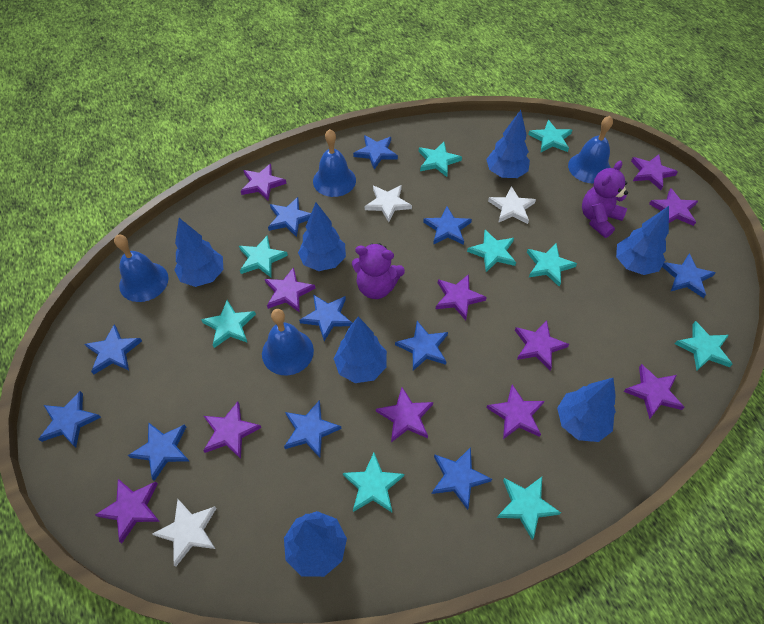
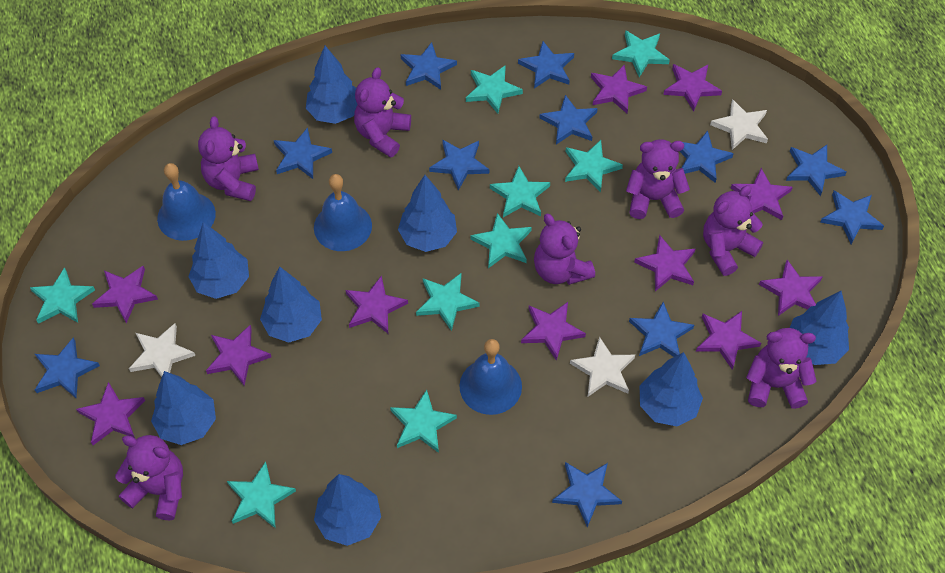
blue bell: 4 -> 3
blue tree: 7 -> 8
purple teddy bear: 2 -> 7

